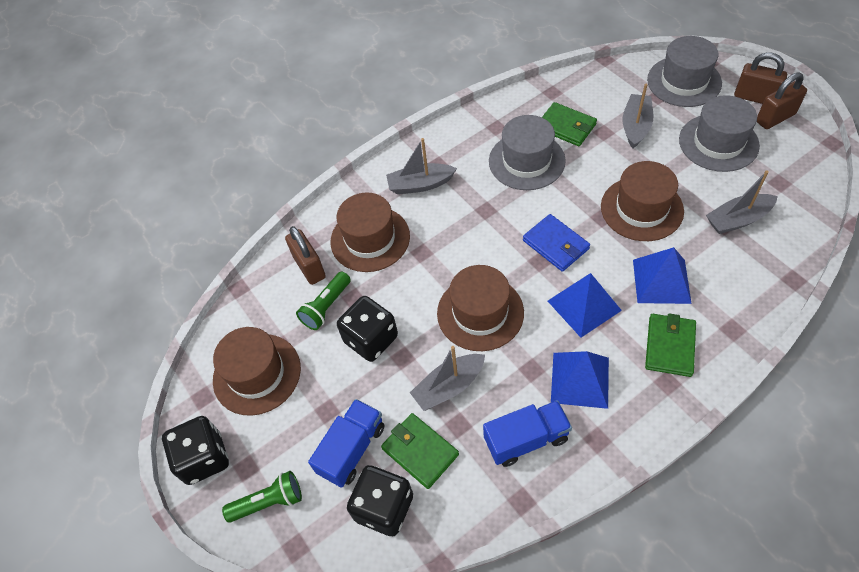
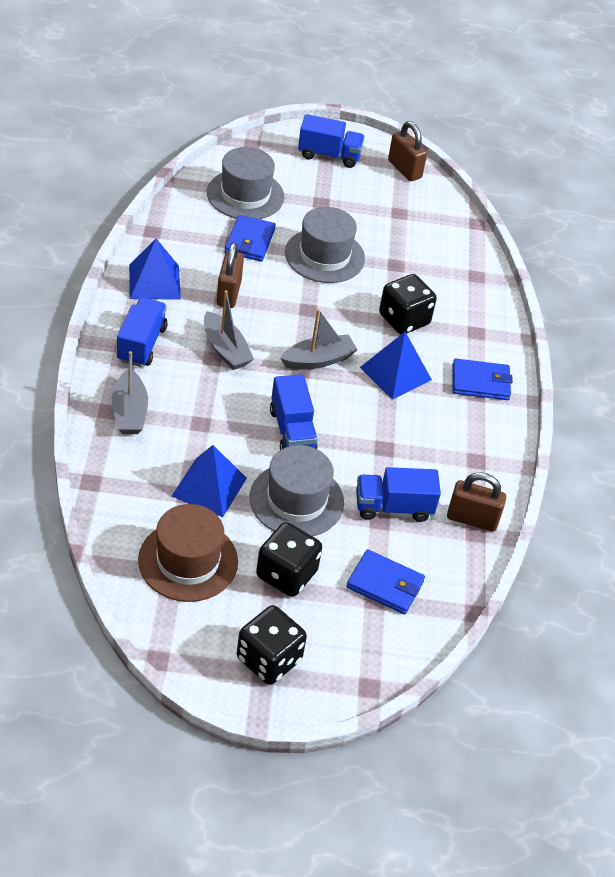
blue truck: 2 -> 4
blue wallet: 1 -> 3
brown hat: 4 -> 1
green flashlight: 2 -> 0
green wallet: 3 -> 0
grey boat: 4 -> 3

